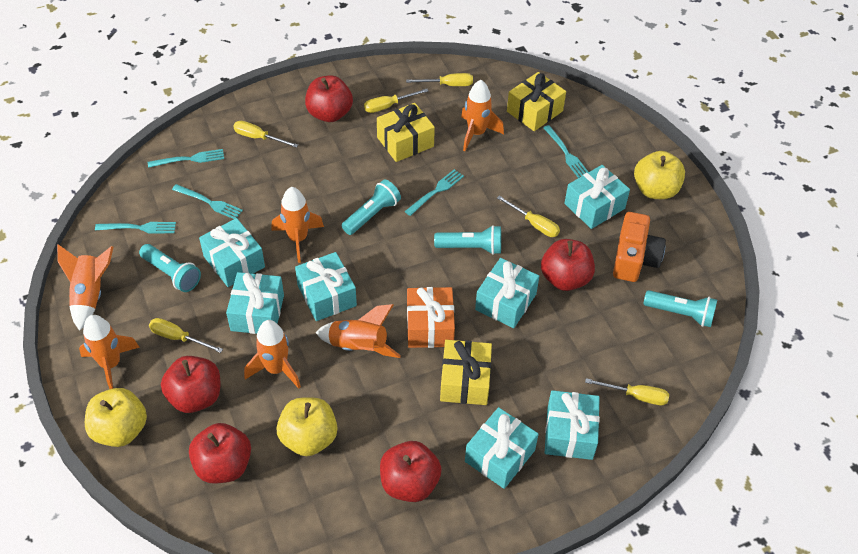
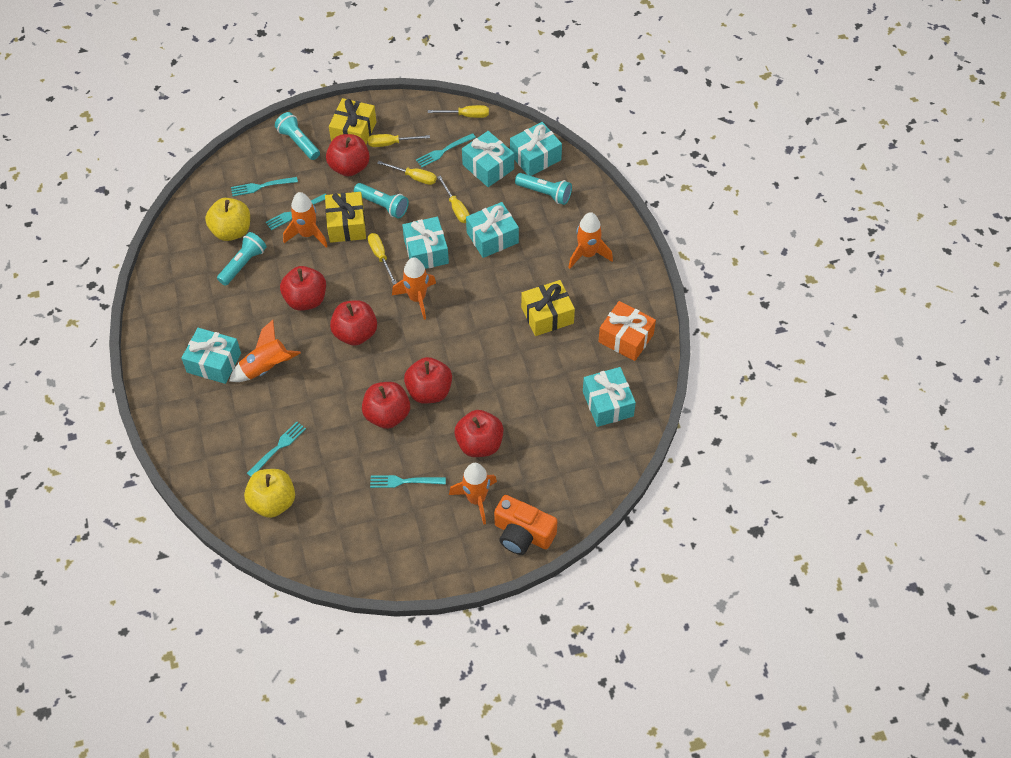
orange rocket: 6 -> 5
red apple: 5 -> 6
turquoise gift: 7 -> 6
yellow apple: 3 -> 2
yellow screwdriver: 6 -> 5

